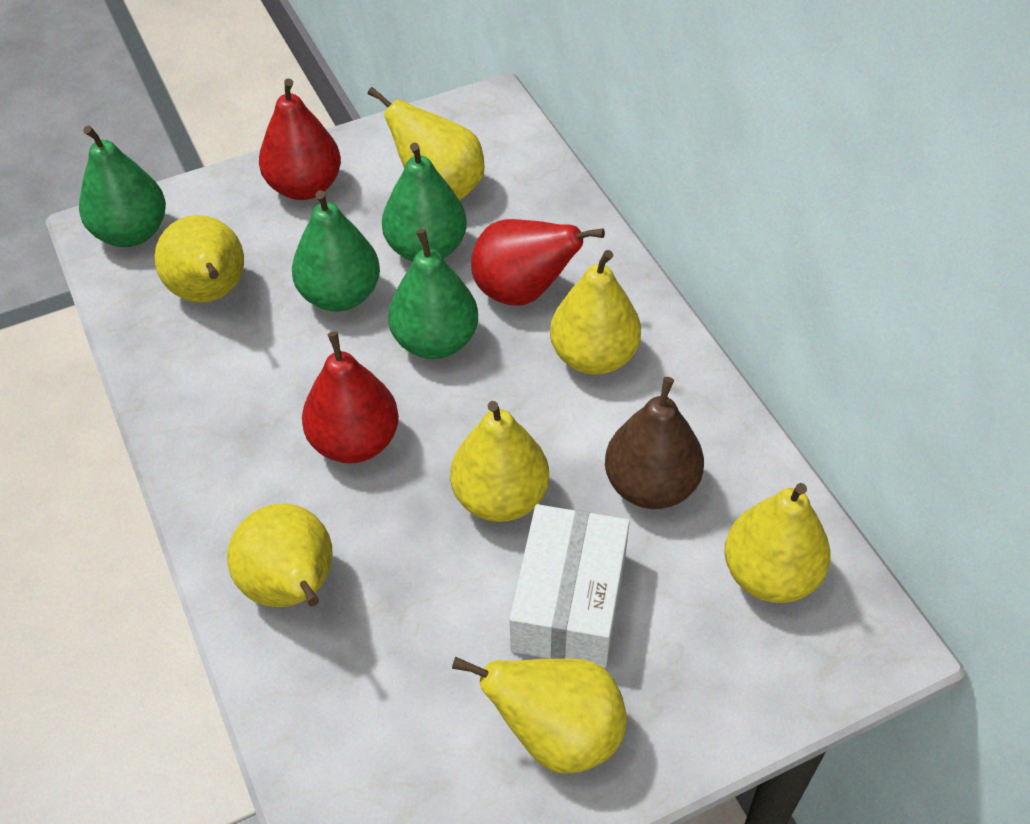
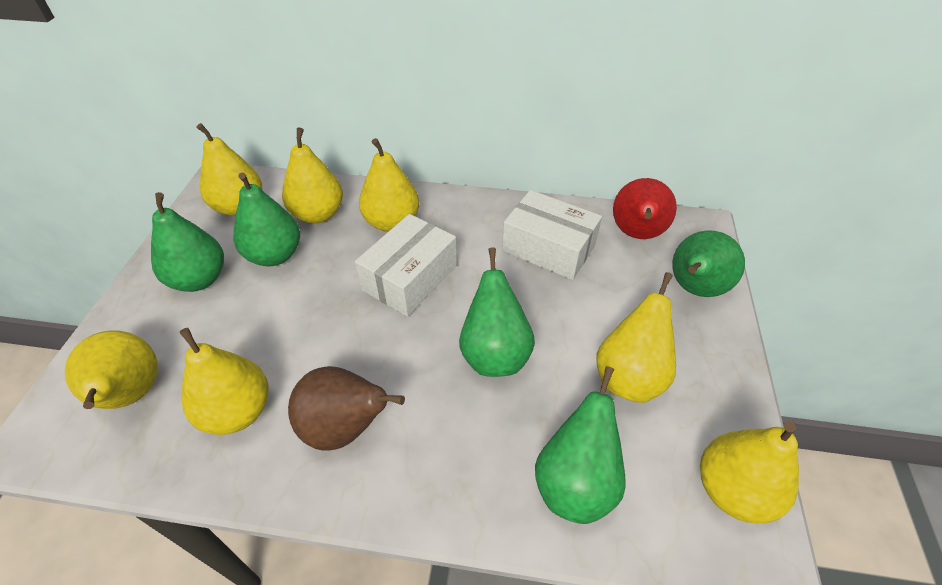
green pear: 4 -> 5
red pear: 3 -> 1
white box: 1 -> 2

